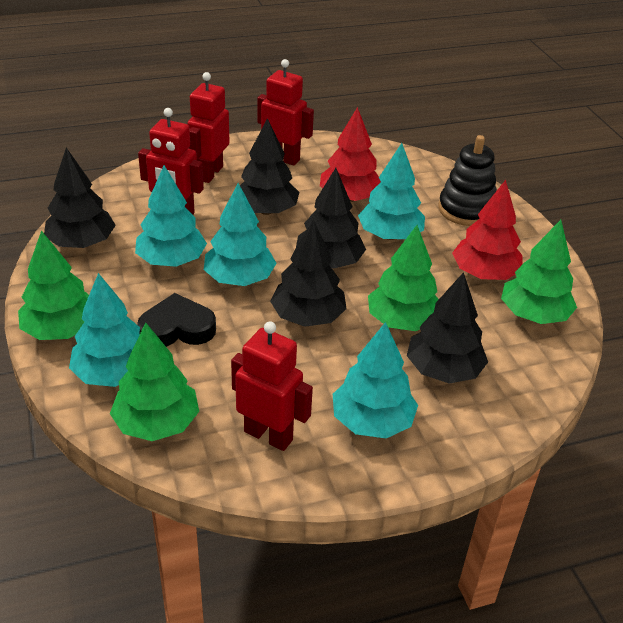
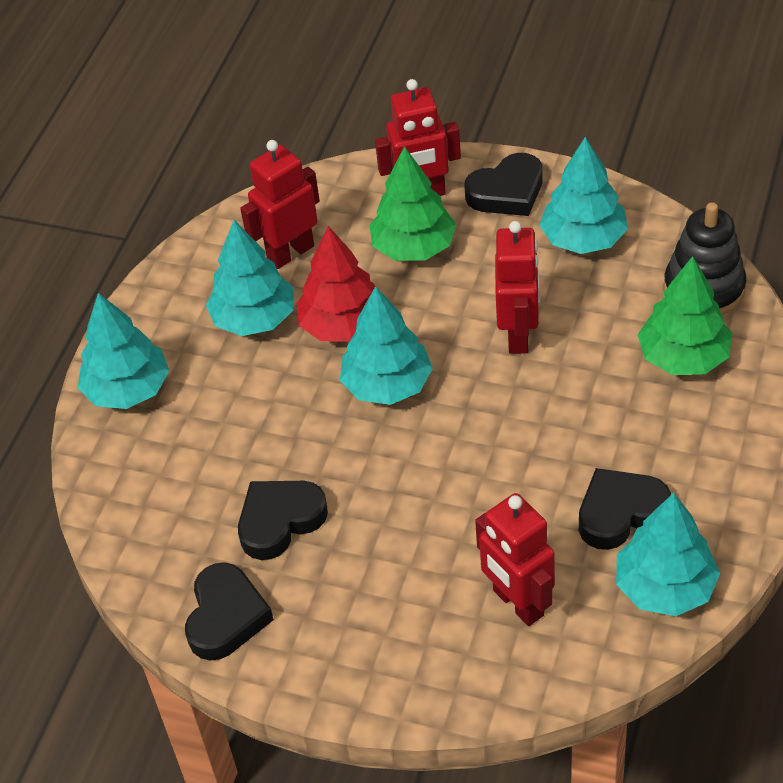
black heart: 1 -> 4
black tree: 5 -> 0
green tree: 4 -> 2
red tree: 2 -> 1

